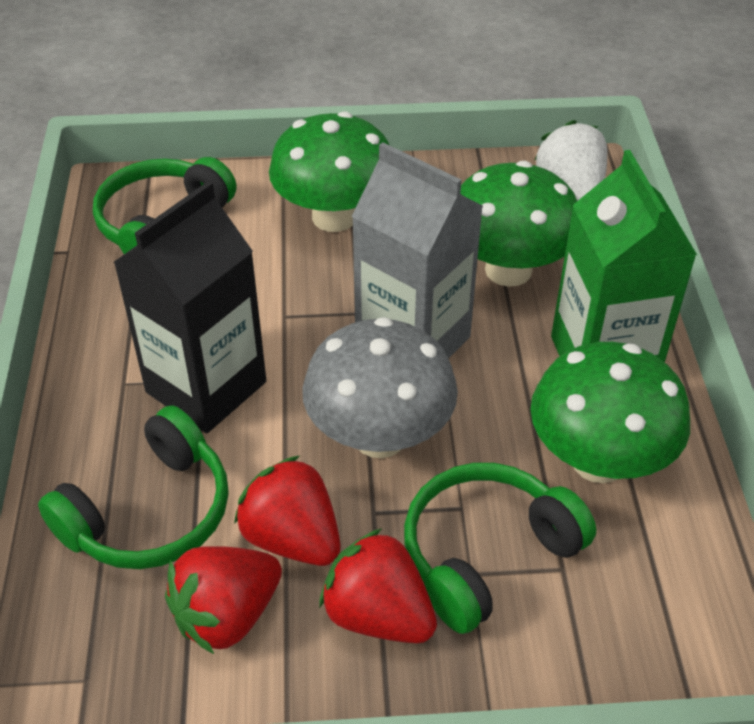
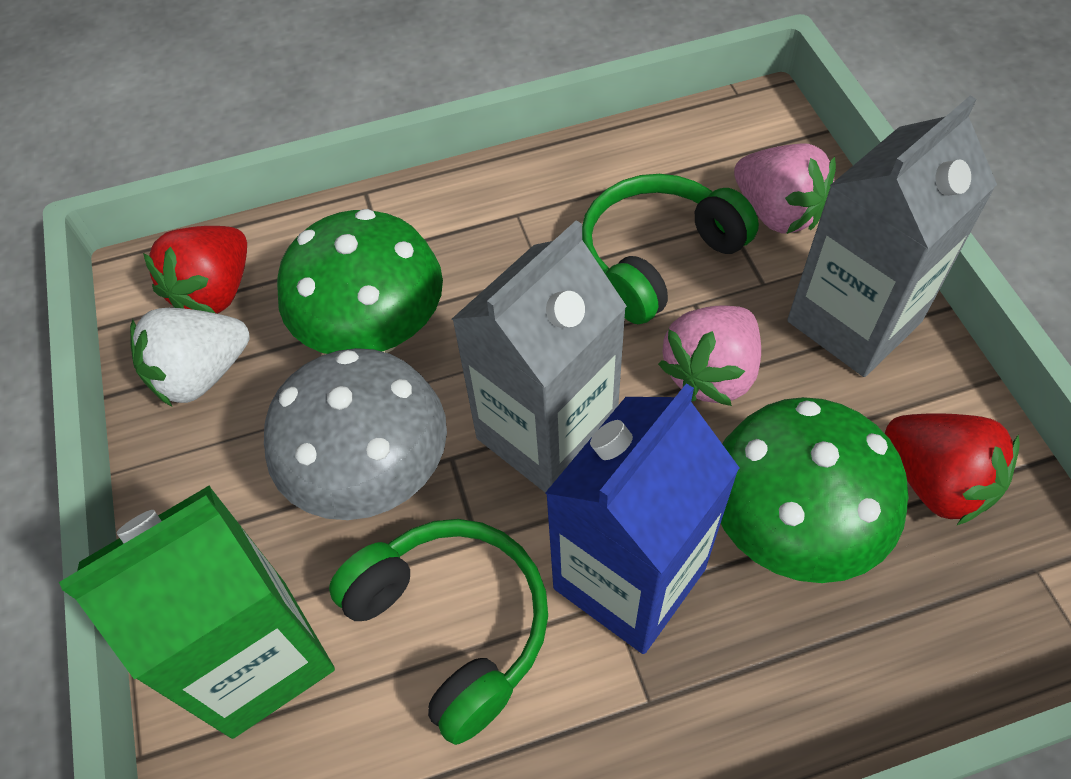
black carton: 1 -> 0
blue carton: 0 -> 1
green headphones: 3 -> 2
green mushroom: 3 -> 2
grey carton: 1 -> 2
pink strawberry: 0 -> 2
red strawberry: 3 -> 2

